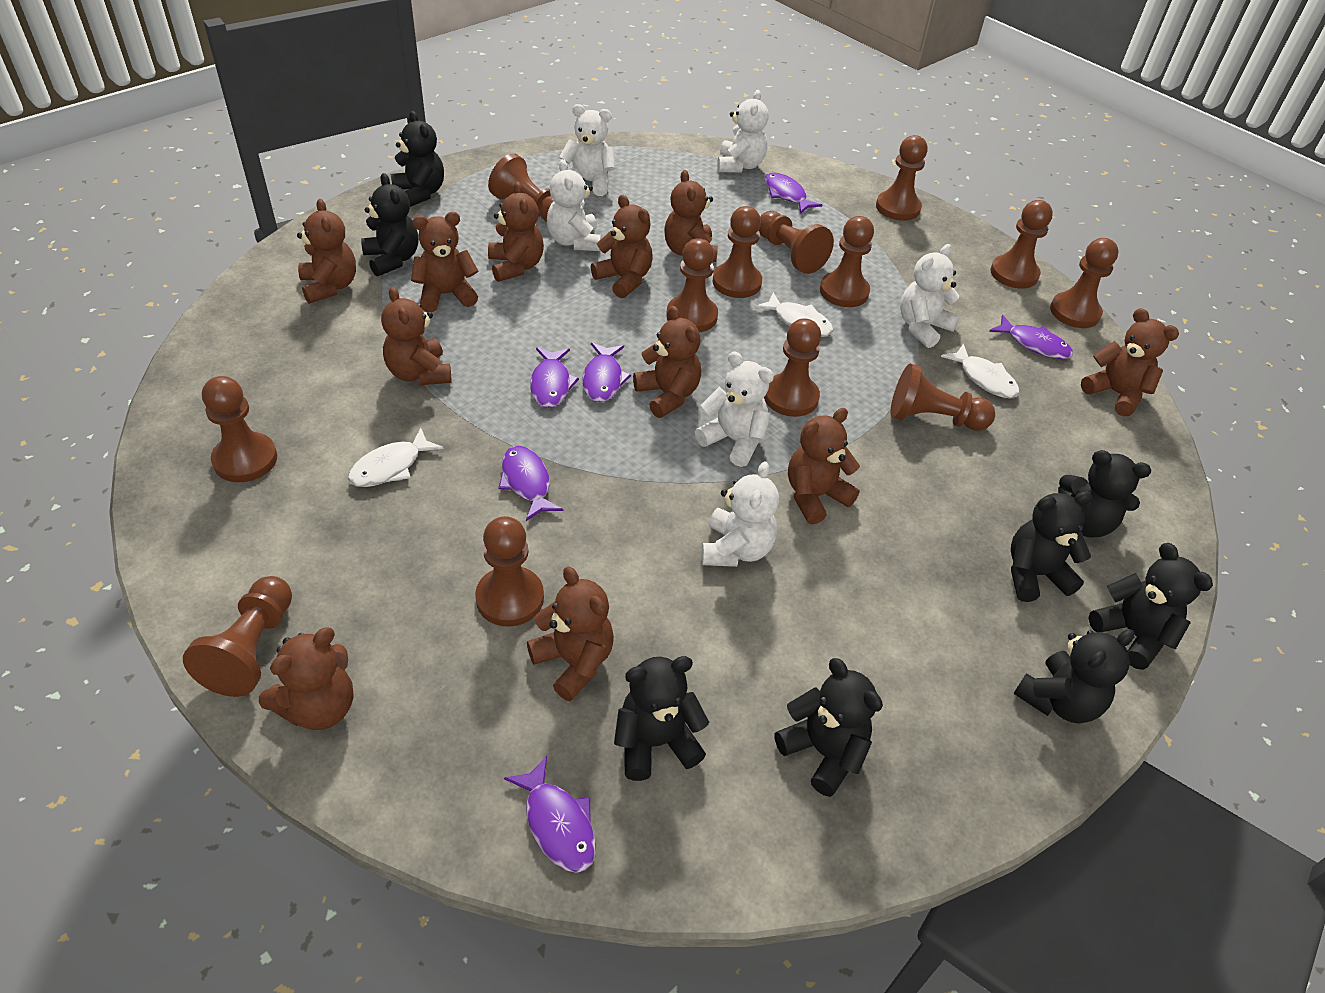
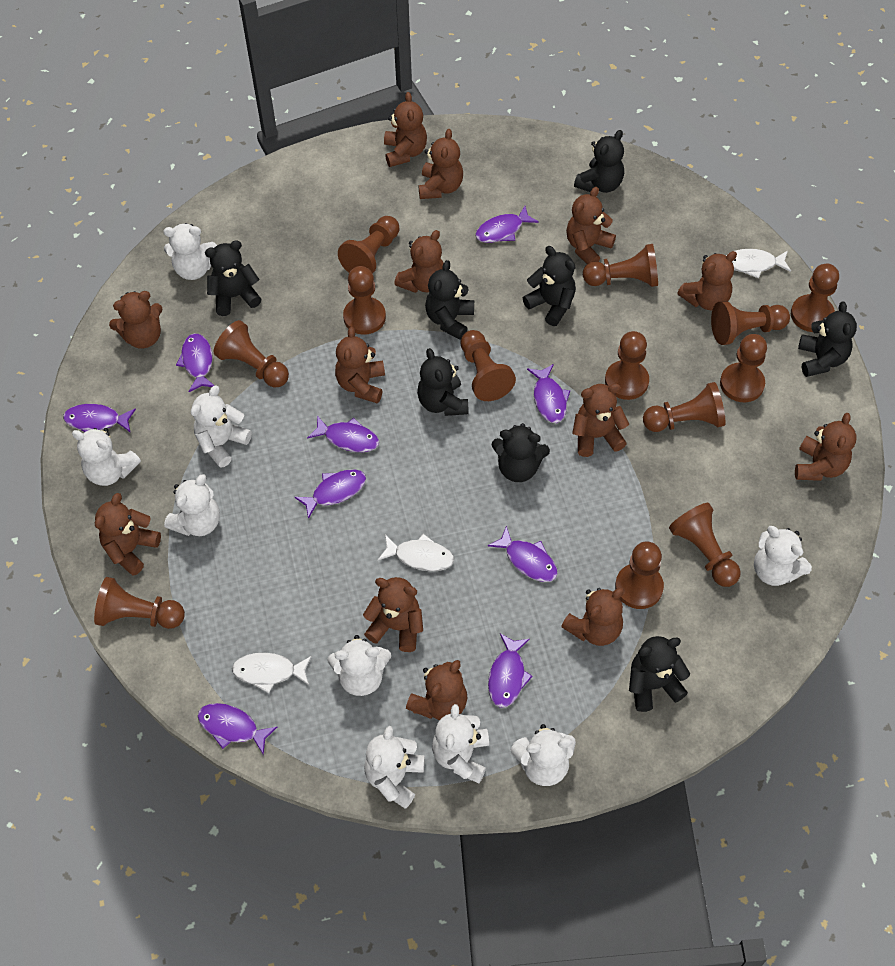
brown teddy bear: 11 -> 13
purple fish: 6 -> 9
white teddy bear: 6 -> 9

